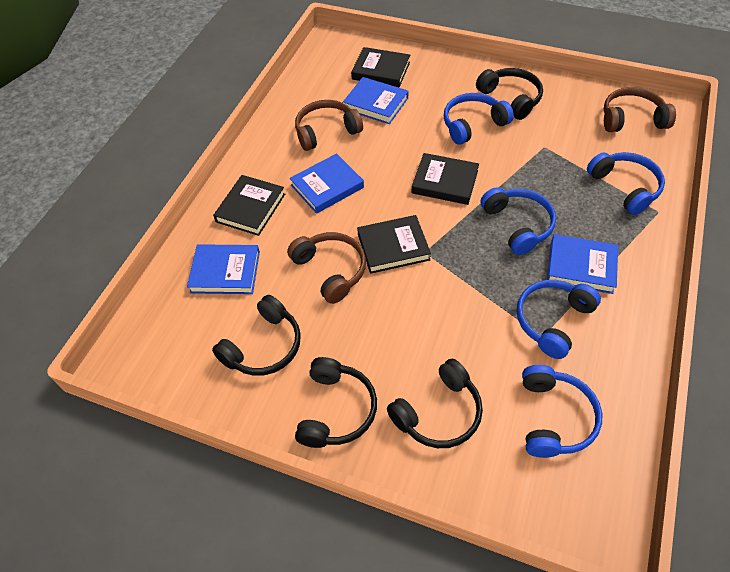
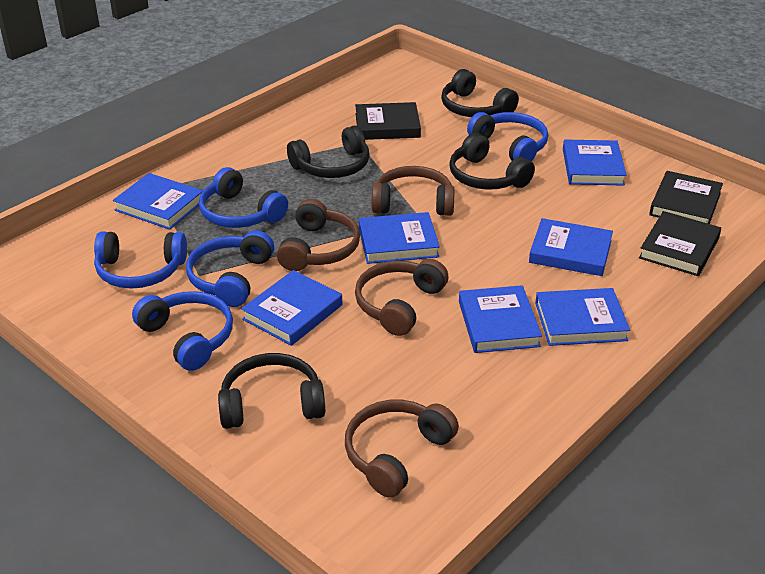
black book: 4 -> 3
blue book: 4 -> 7
brown headphones: 3 -> 4

